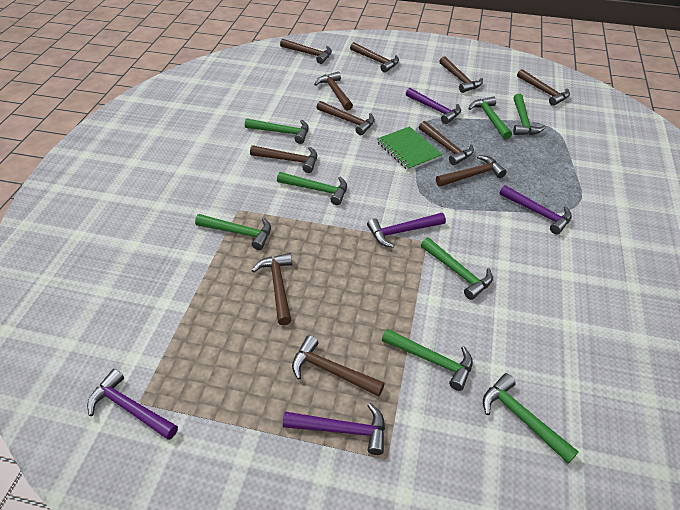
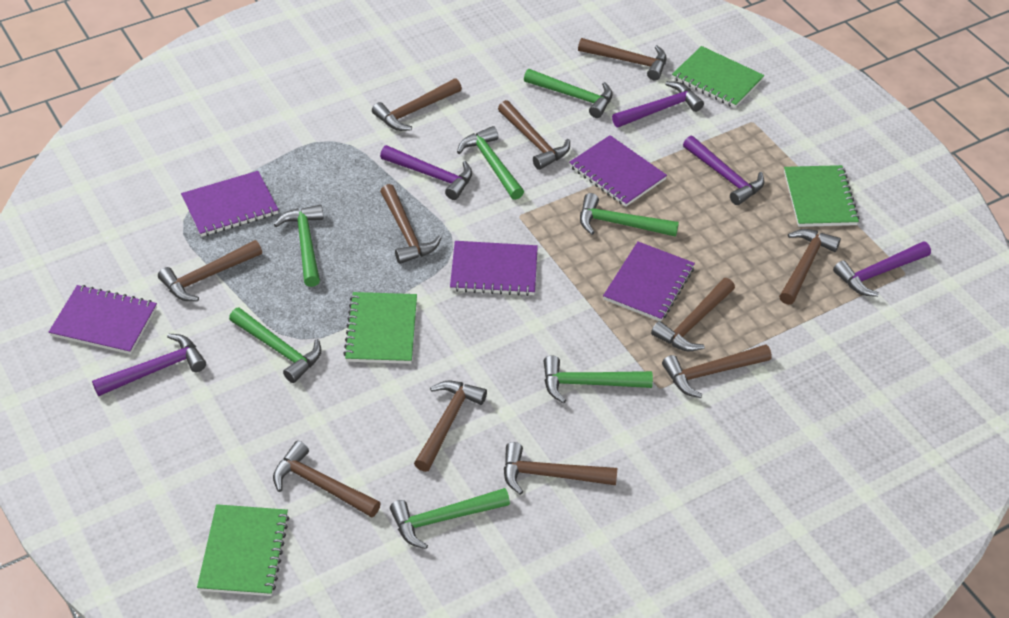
green hammer: 8 -> 7
green notebook: 1 -> 4
purple notebook: 0 -> 5

